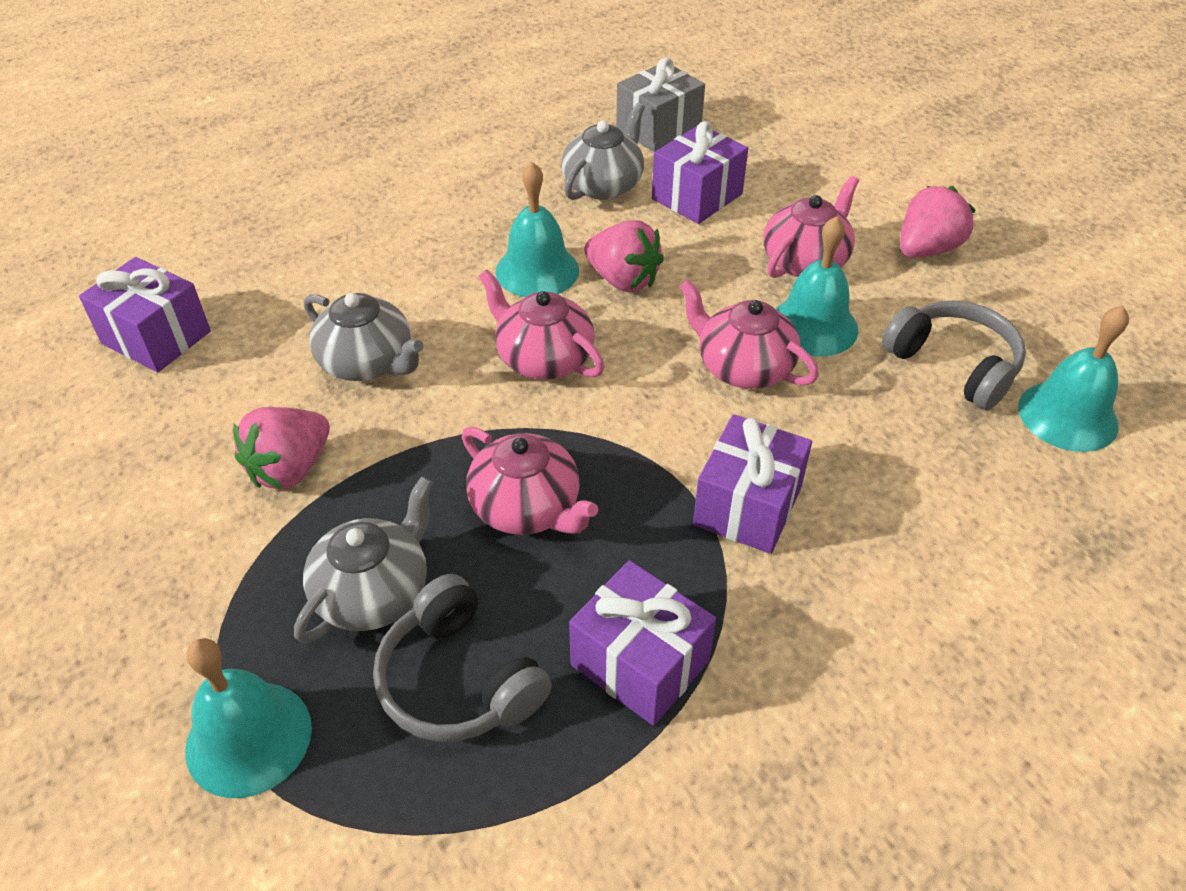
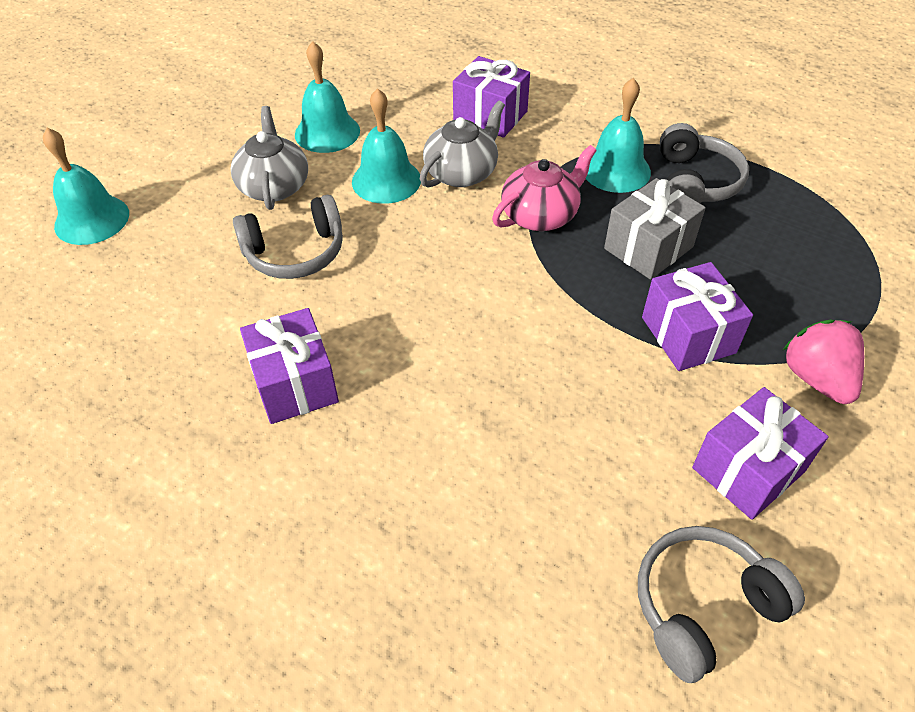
grey headphones: 2 -> 3
grey teapot: 3 -> 2
pink strawberry: 3 -> 1
pink teapot: 4 -> 1

